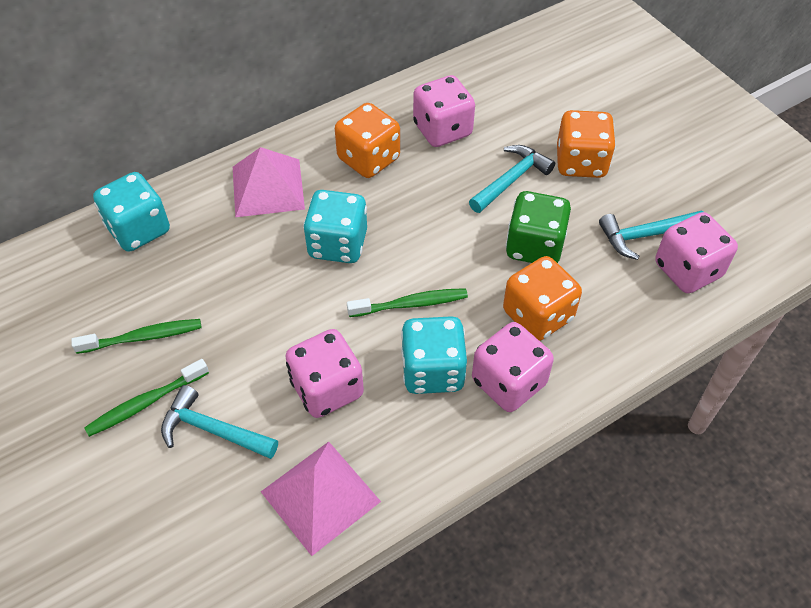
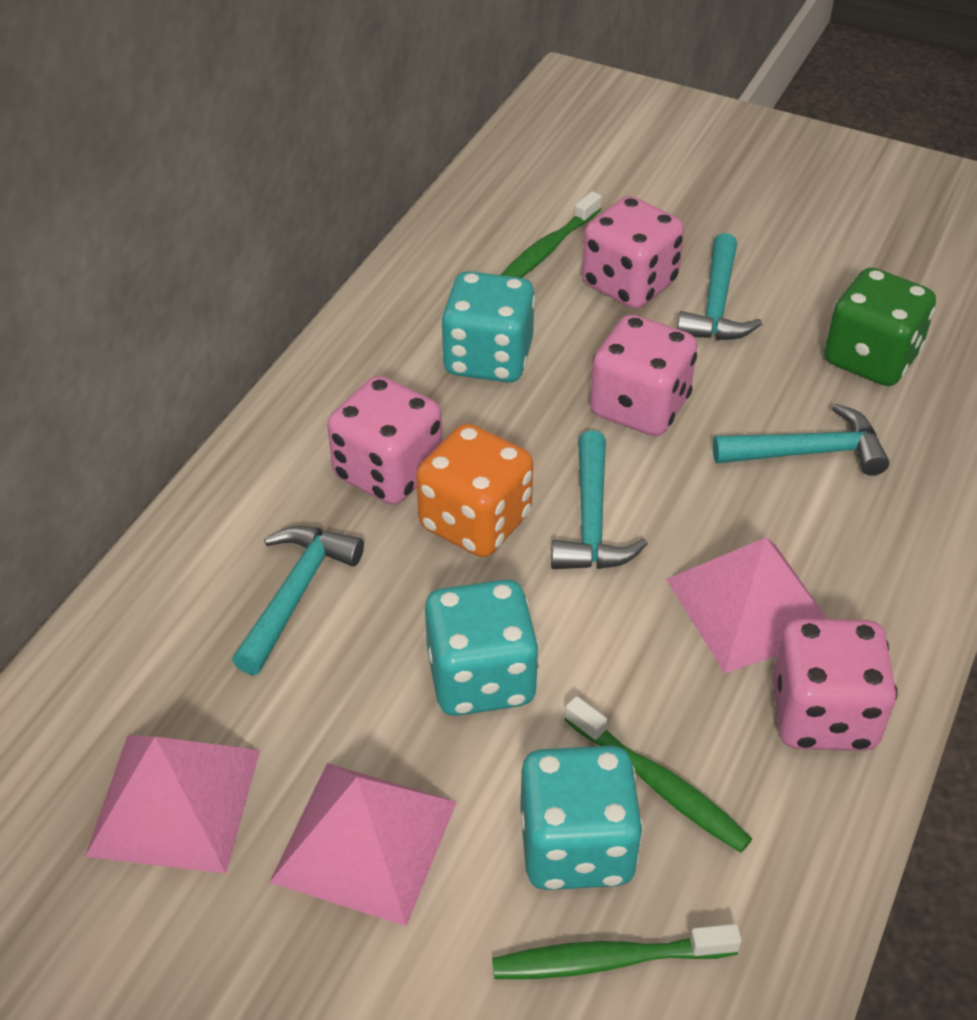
orange dice: 3 -> 1
pink pyramid: 2 -> 3
turquoise hammer: 3 -> 4

